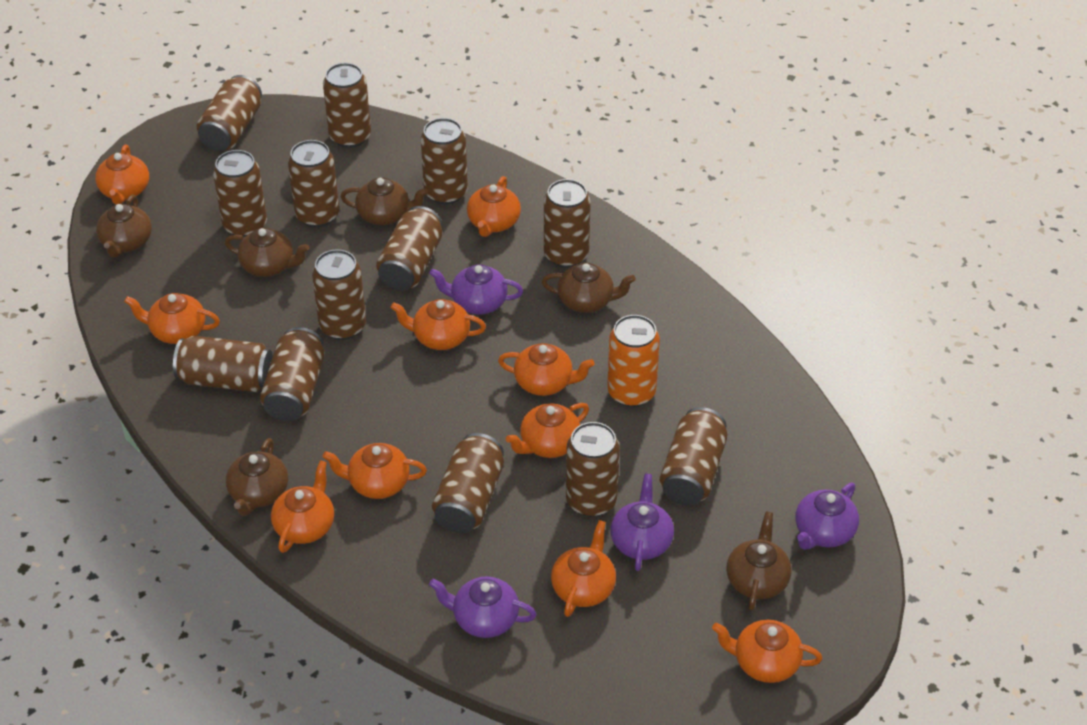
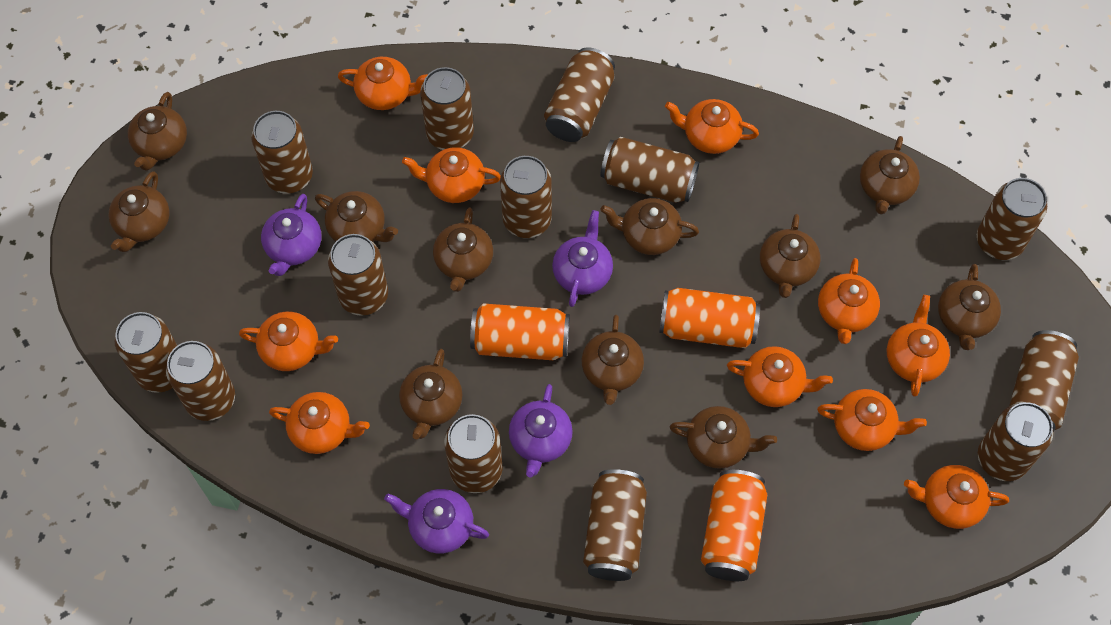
brown teapot: 6 -> 11
orange can: 1 -> 3

